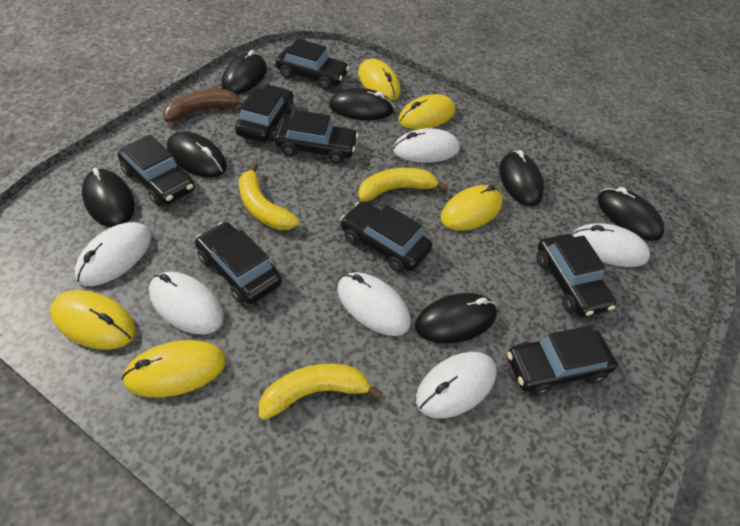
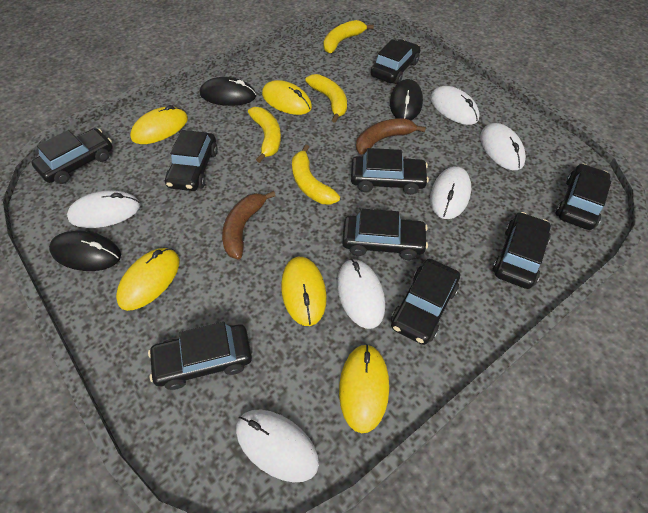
black car: 8 -> 9
black mouse: 7 -> 3
brown banana: 1 -> 2
yellow banana: 3 -> 4

